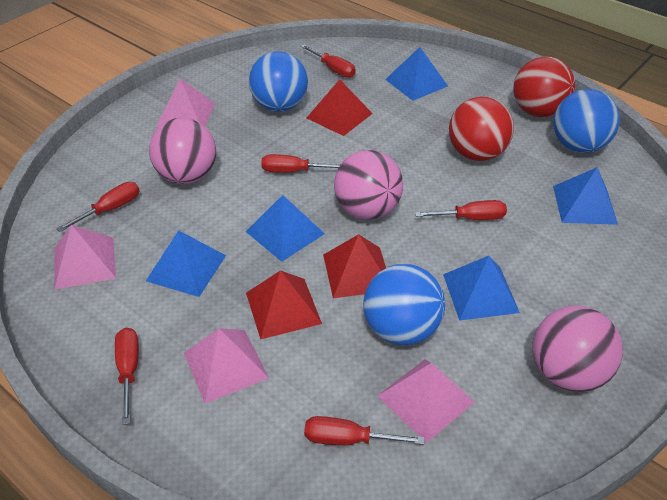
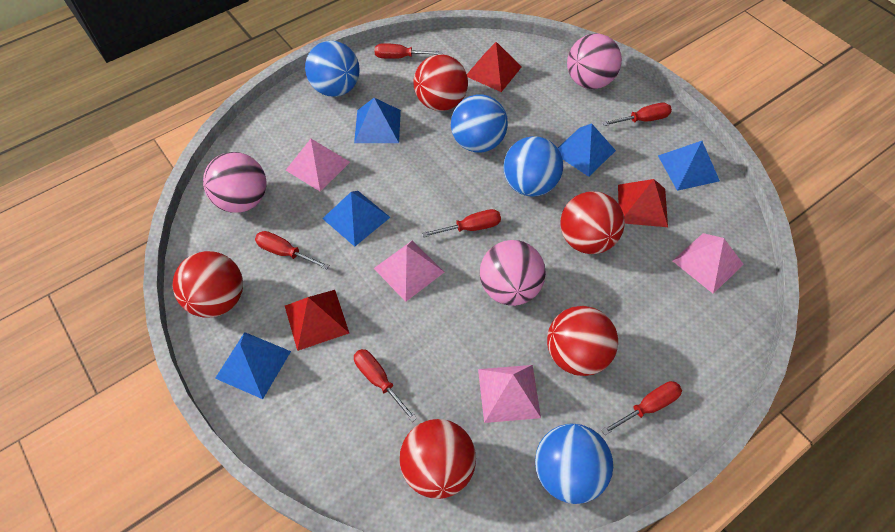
blue ball: 3 -> 4
red ball: 2 -> 5

